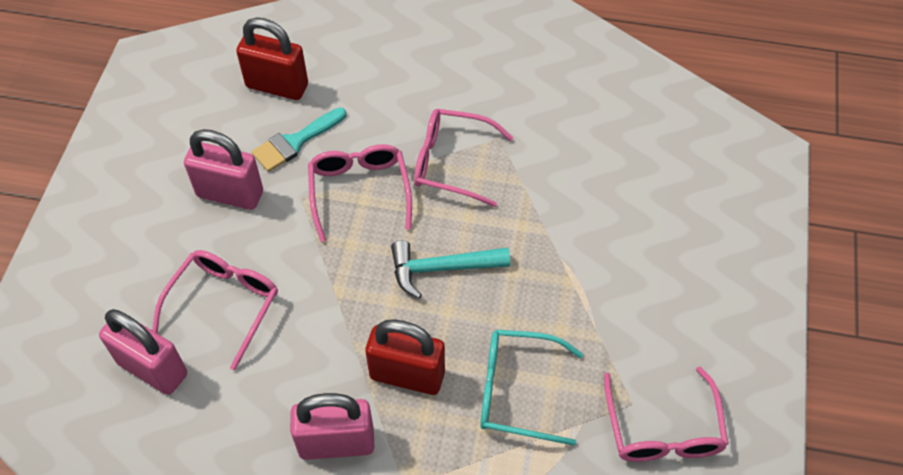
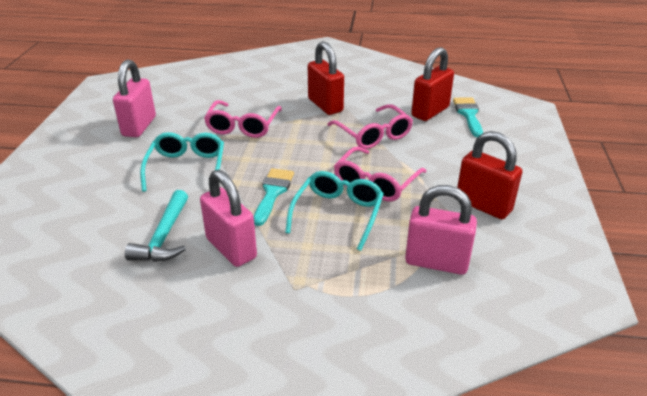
pink glasses: 4 -> 3
red padlock: 2 -> 3
turquoise brush: 1 -> 2
turquoise glasses: 1 -> 2

